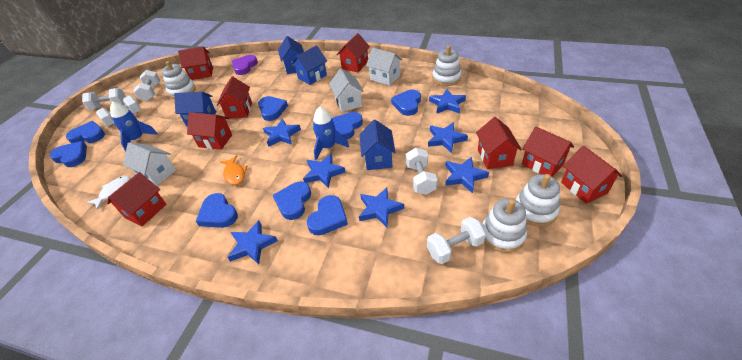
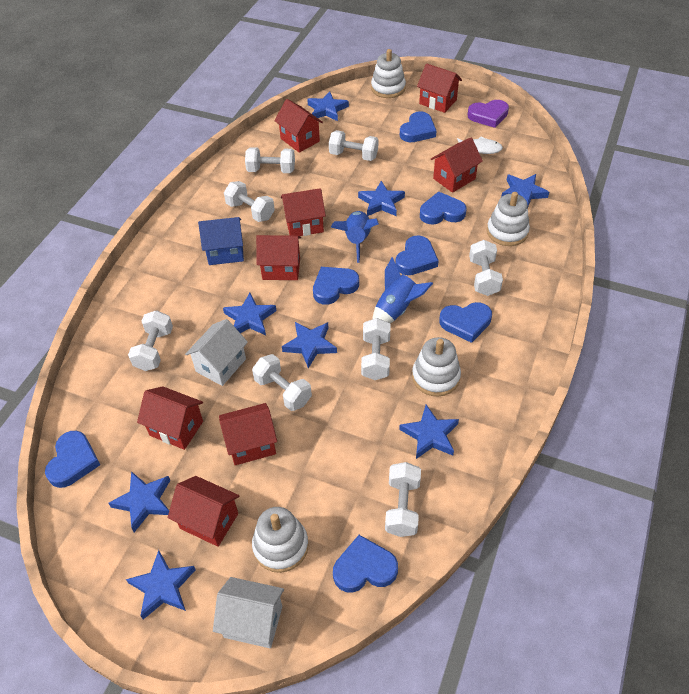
blue heart: 8 -> 7
blue house: 4 -> 1
blue star: 7 -> 8
orange fish: 1 -> 0
white dumbbell: 5 -> 8
white house: 3 -> 2

